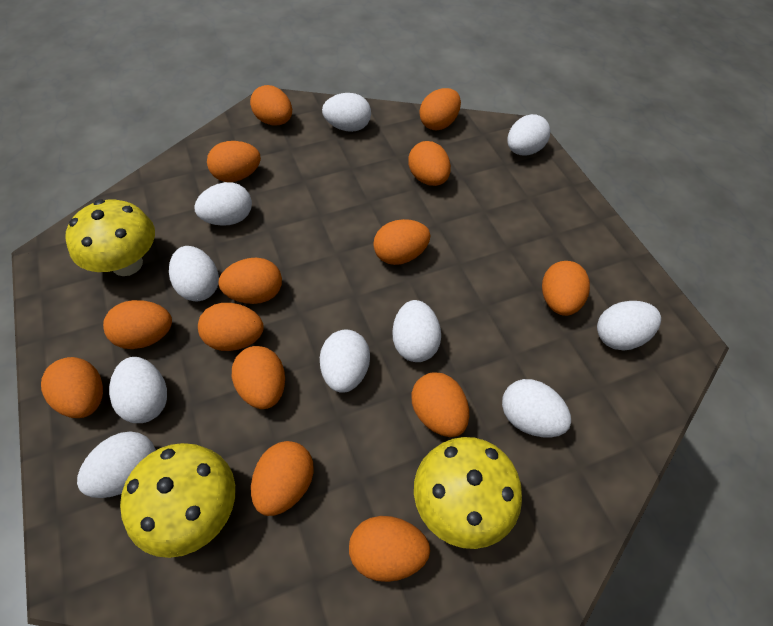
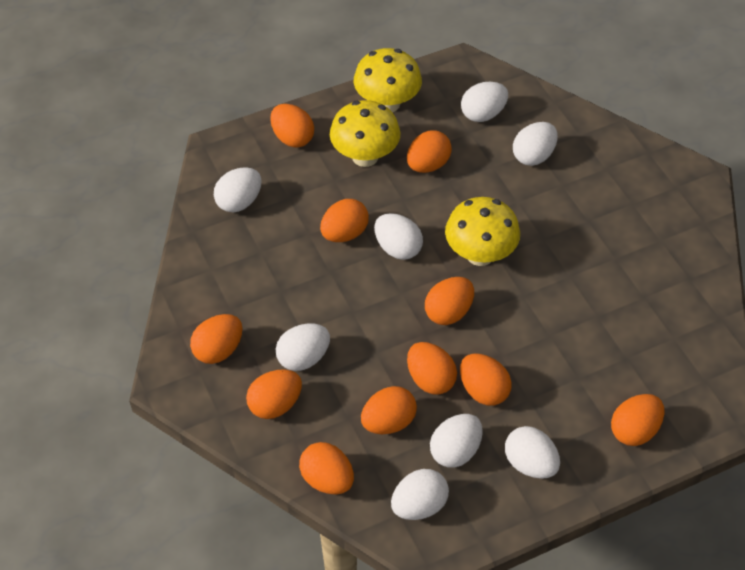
orange egg: 14 -> 11
white egg: 10 -> 8

